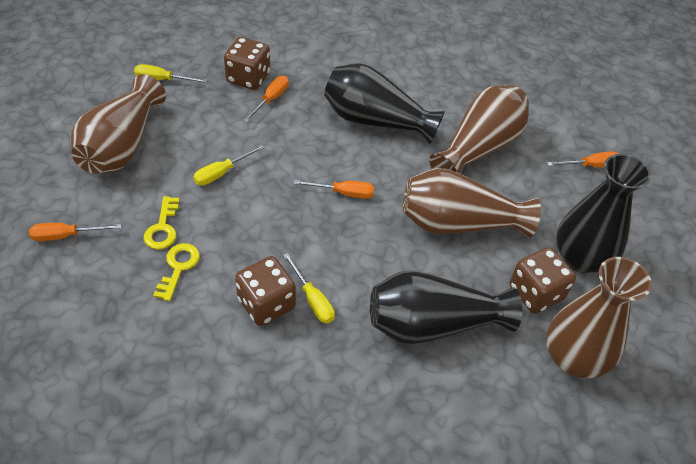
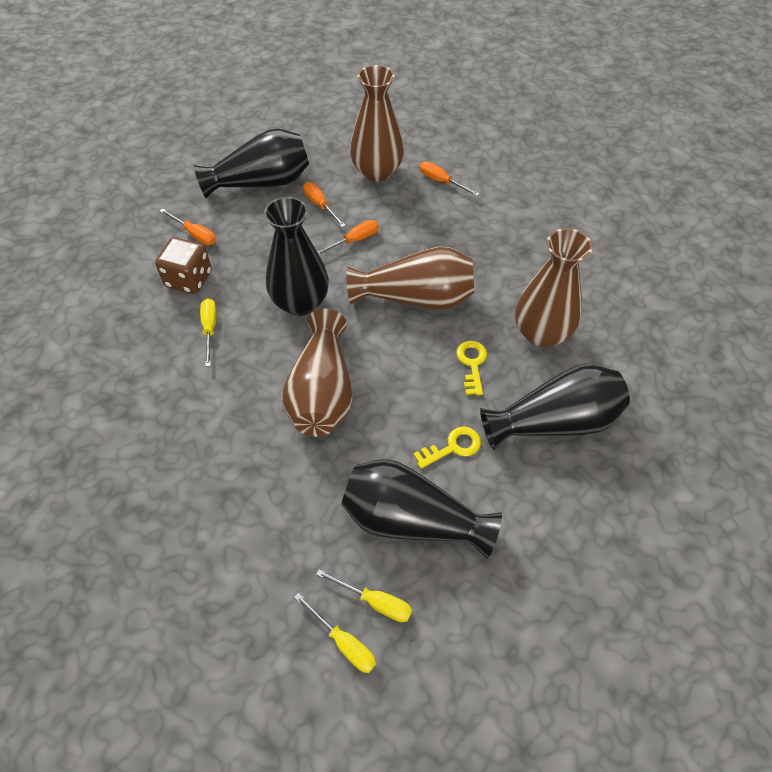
black vase: 3 -> 4
brown dice: 3 -> 1

